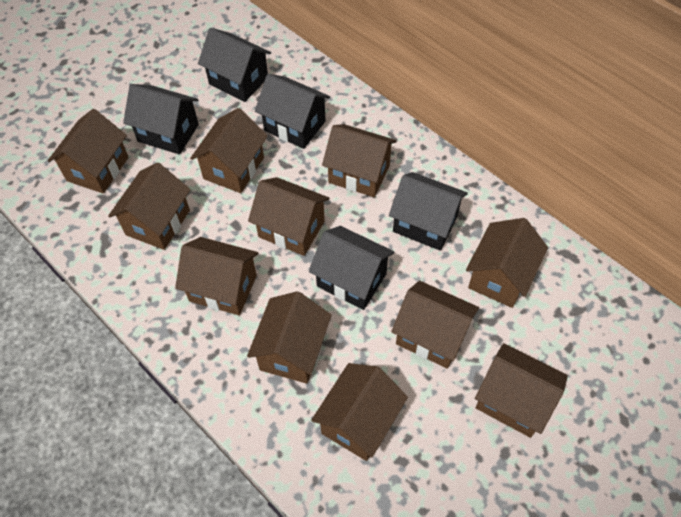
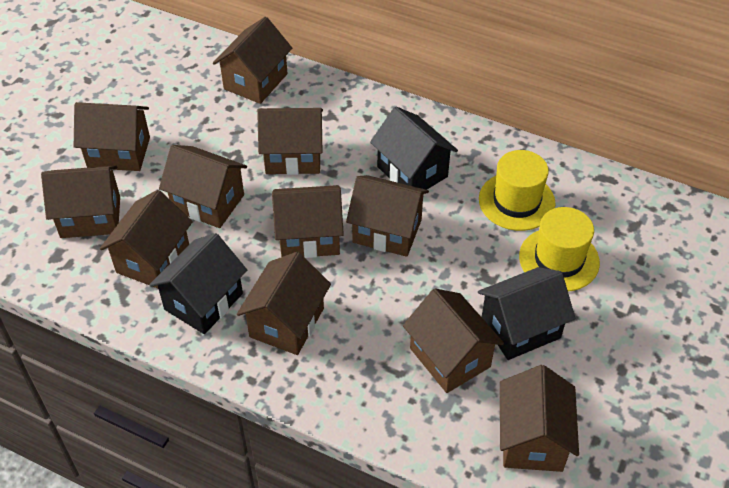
black house: 5 -> 3
yellow hat: 0 -> 2

